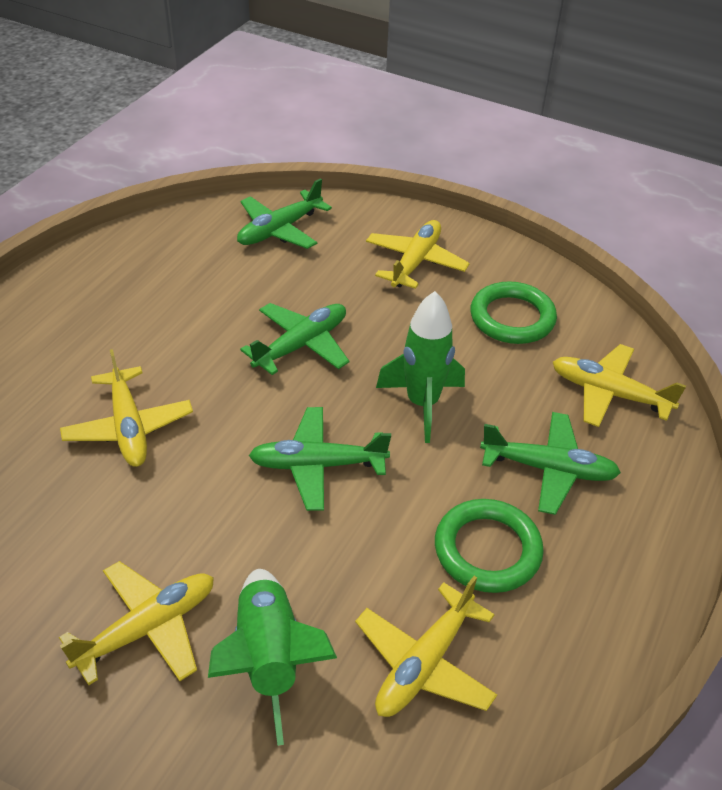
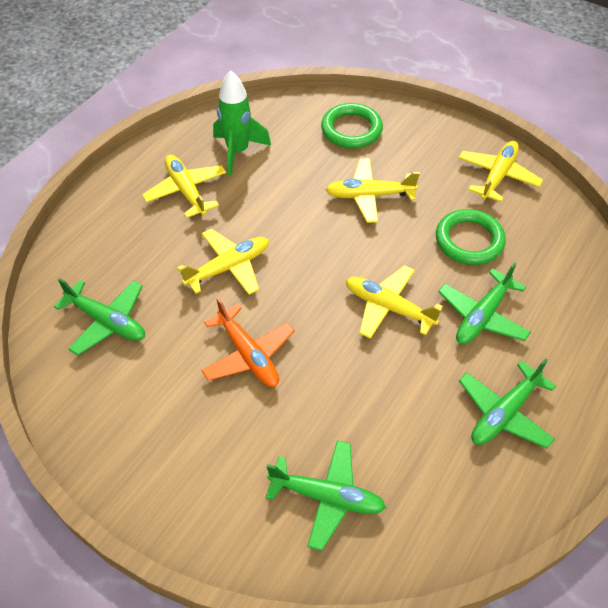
green rocket: 2 -> 1
orange plane: 0 -> 1

